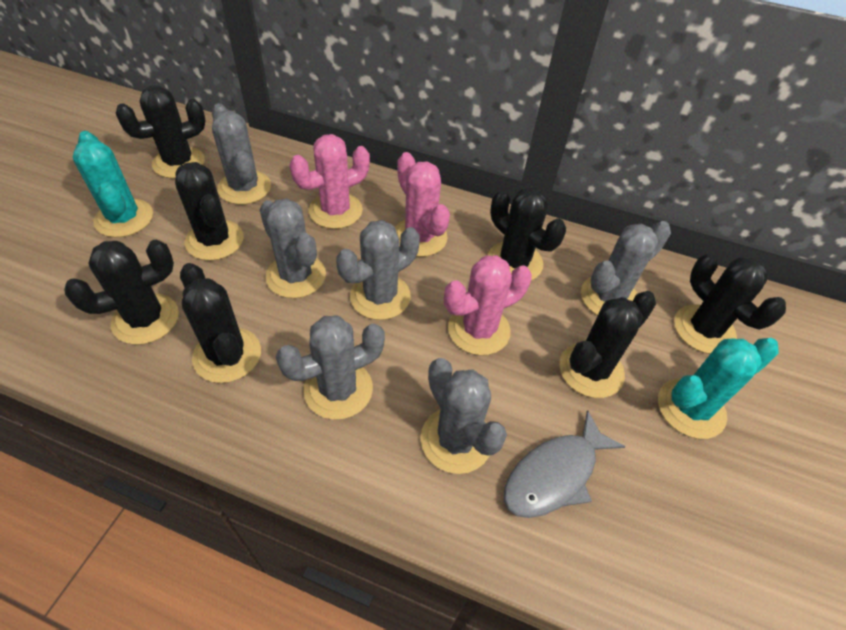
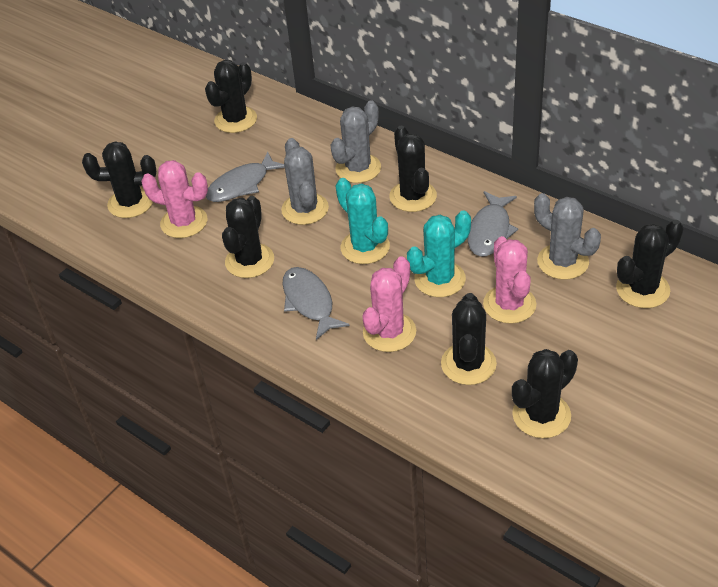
grey cactus: 6 -> 3
grey fish: 1 -> 3

